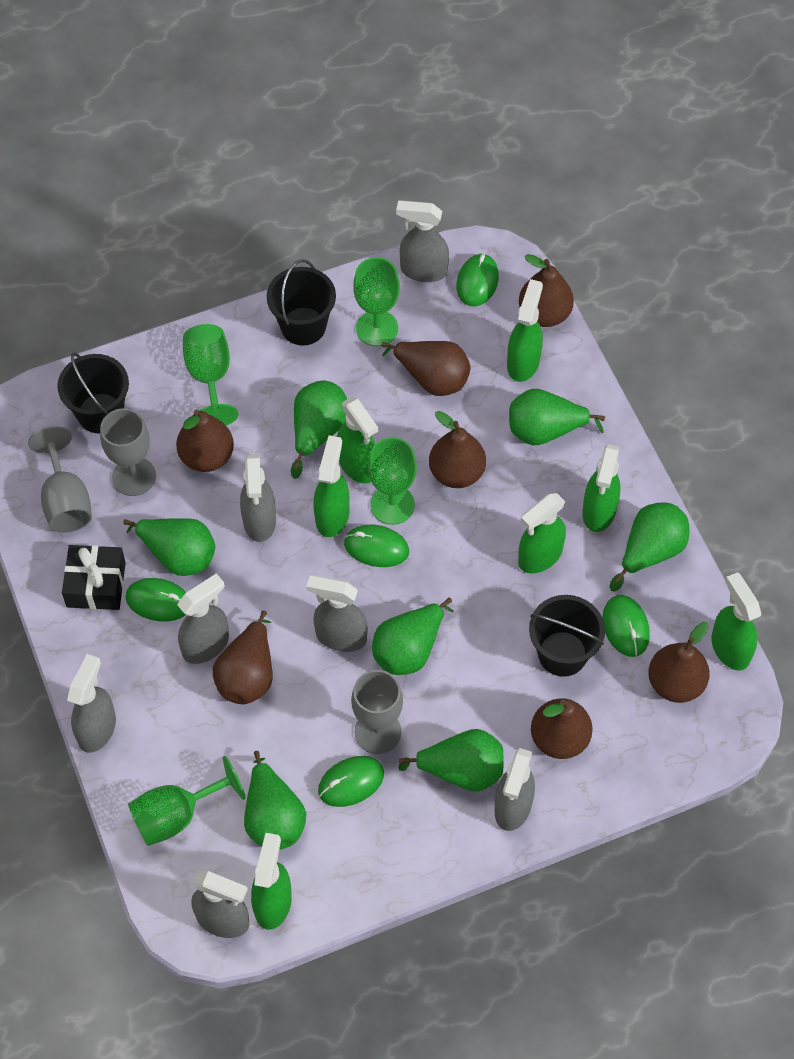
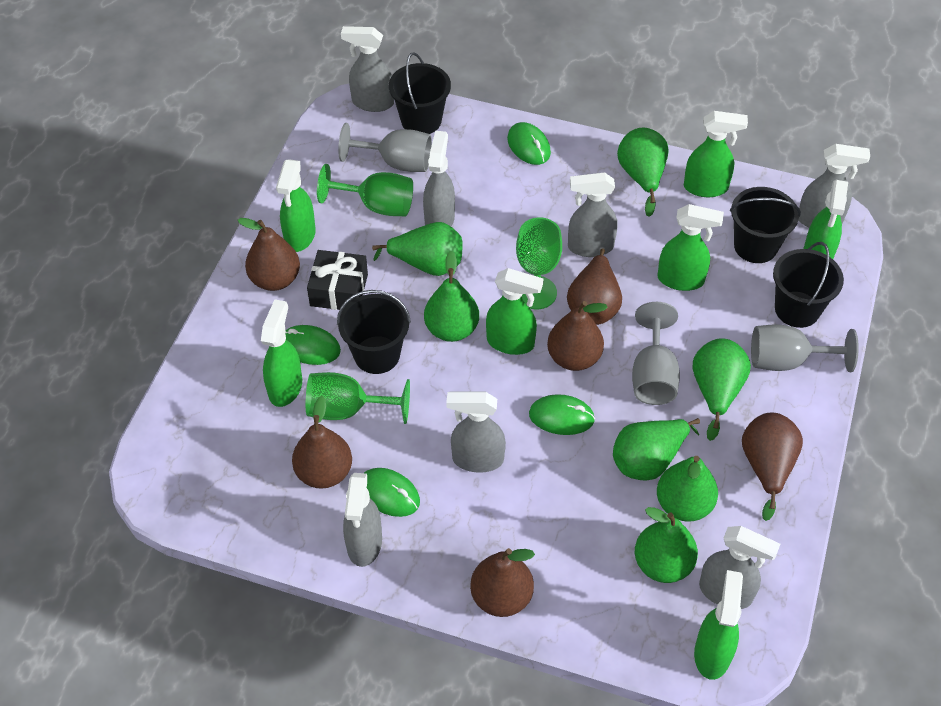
black bucket: 3 -> 4
brown pear: 7 -> 6
green goblet: 4 -> 3
green mouse: 5 -> 4

